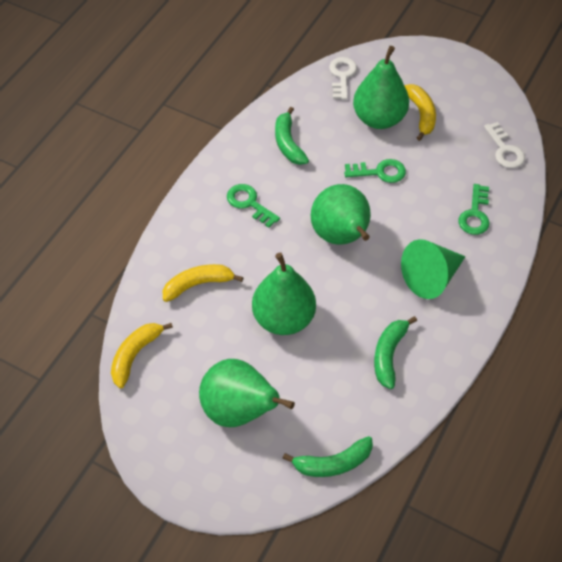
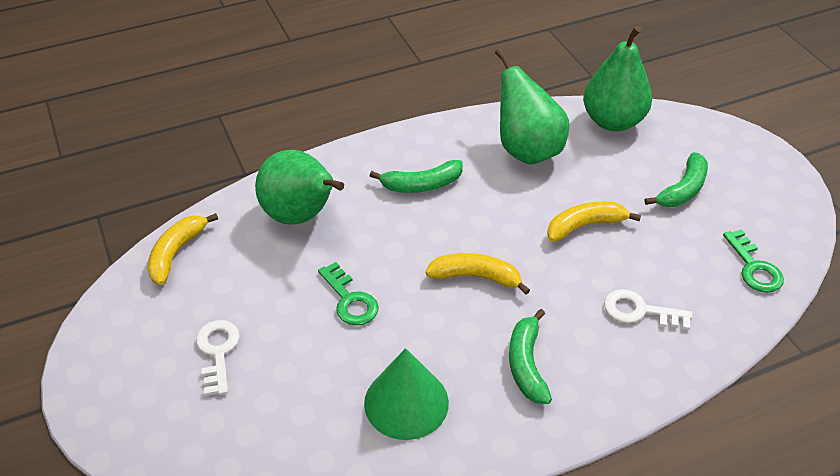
green key: 3 -> 2
green pear: 4 -> 3

